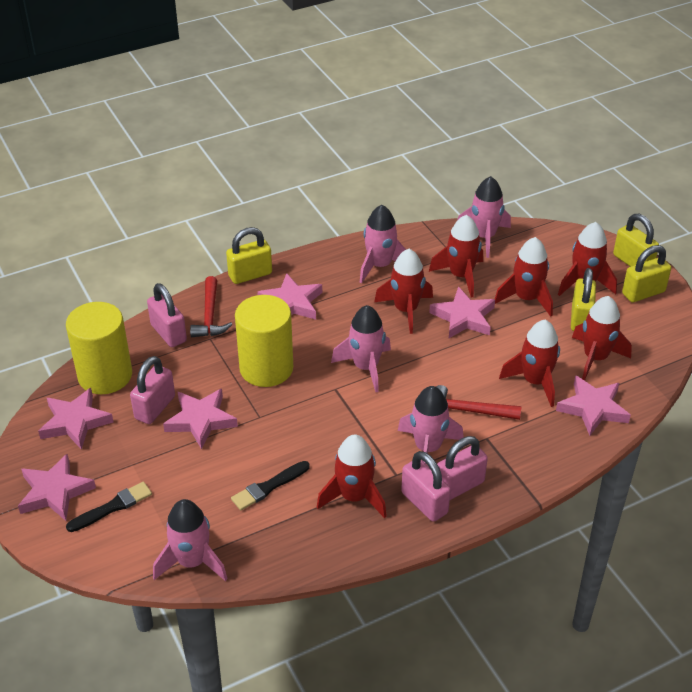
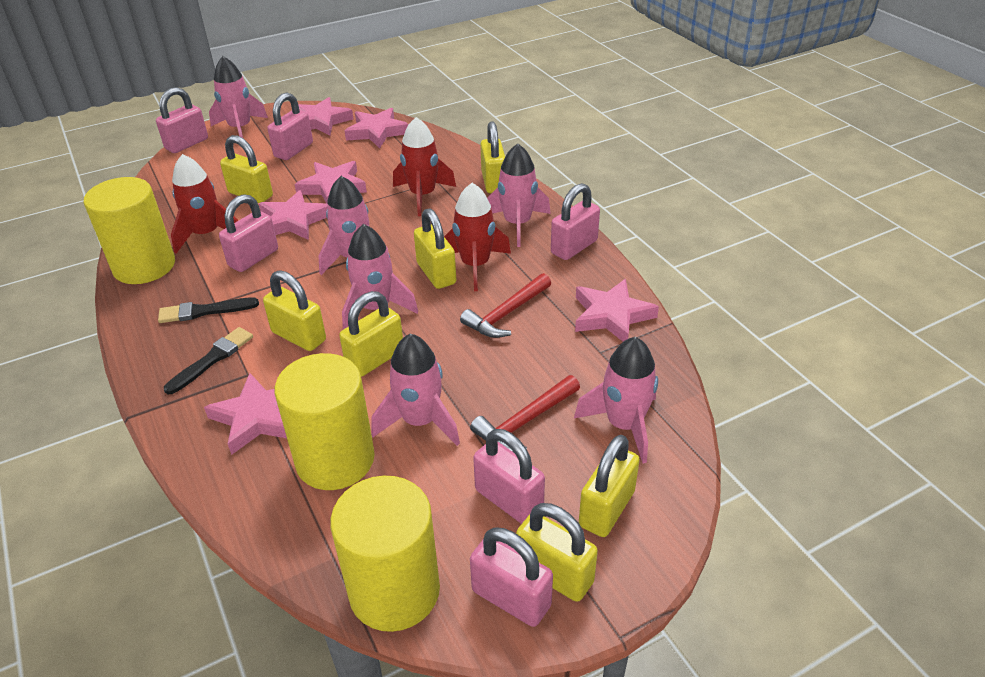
pink padlock: 4 -> 6
pink rocket: 5 -> 6
red rocket: 7 -> 3
yellow cylinder: 2 -> 3
yellow padlock: 4 -> 7

